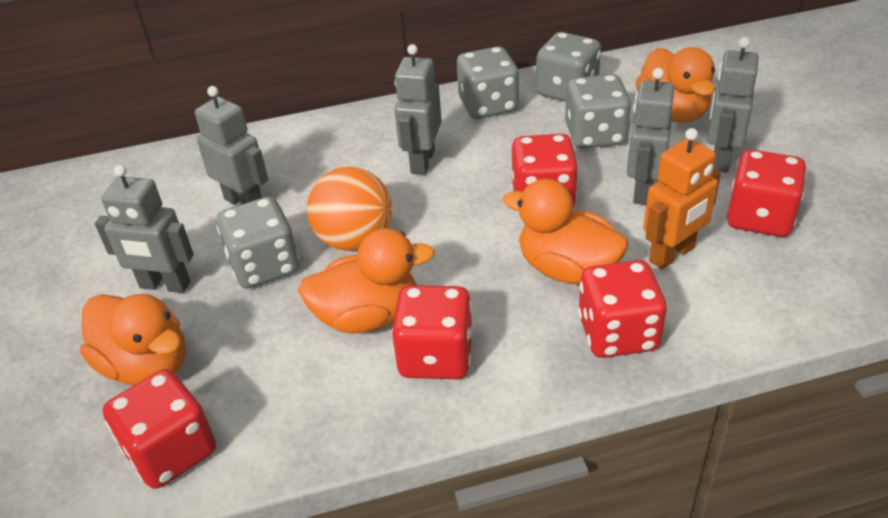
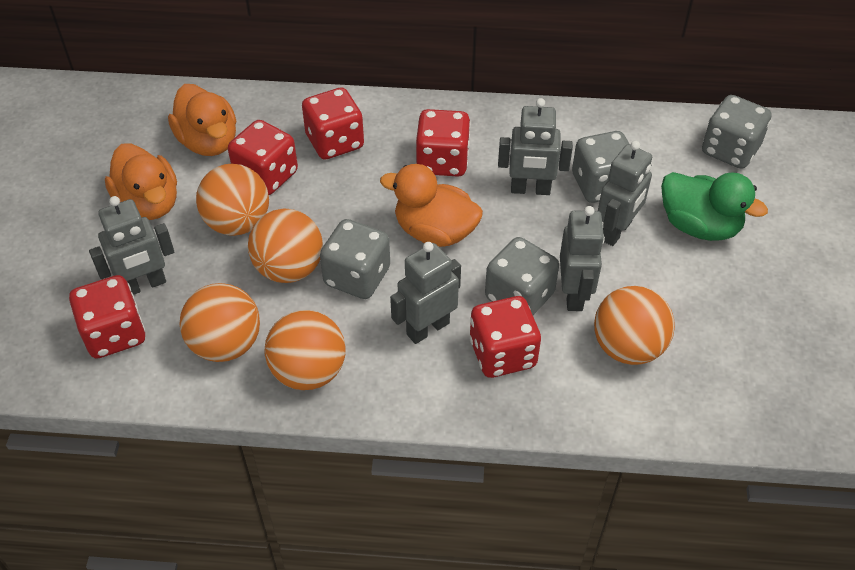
green duck: 0 -> 1
orange ball: 1 -> 5
orange duck: 4 -> 3
orange robot: 1 -> 0

